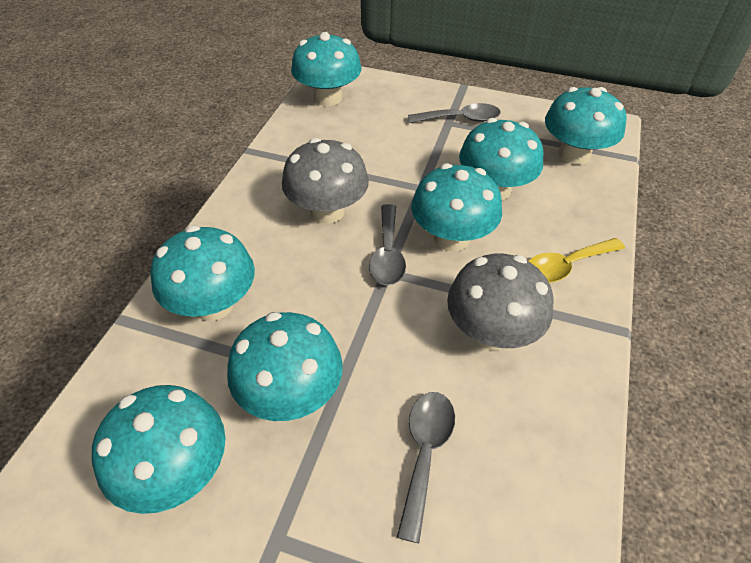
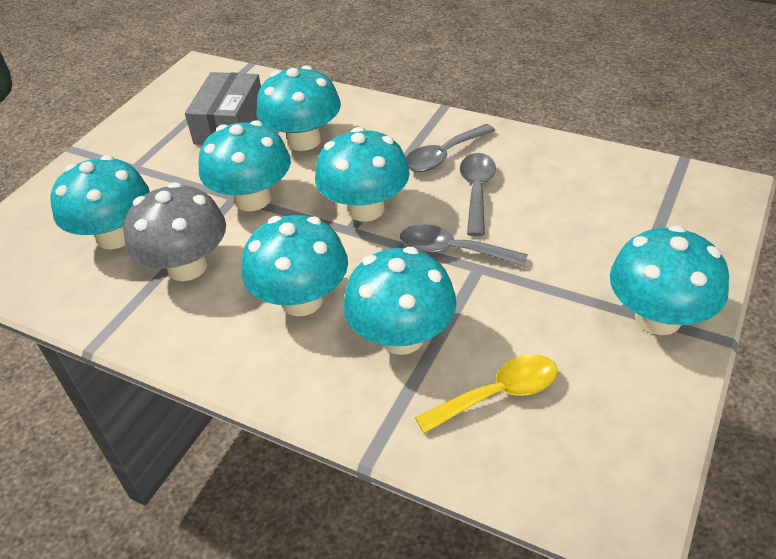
grey box: 0 -> 1
grey mushroom: 2 -> 1

